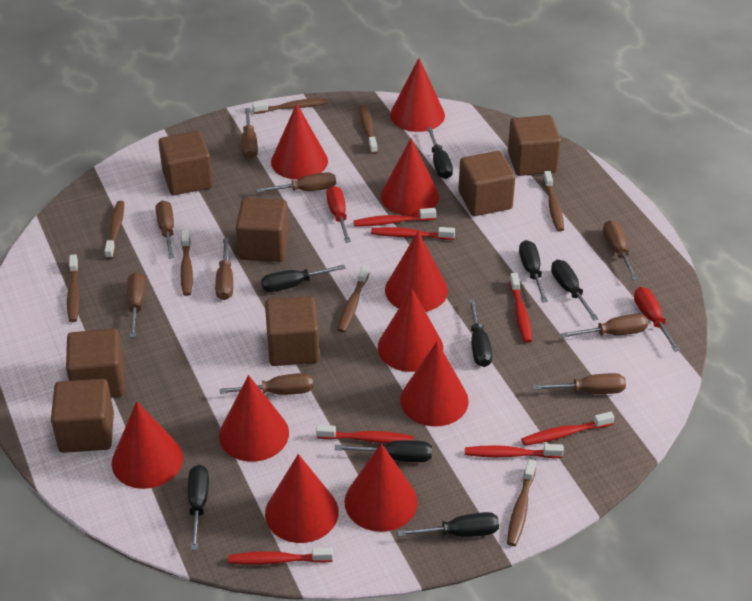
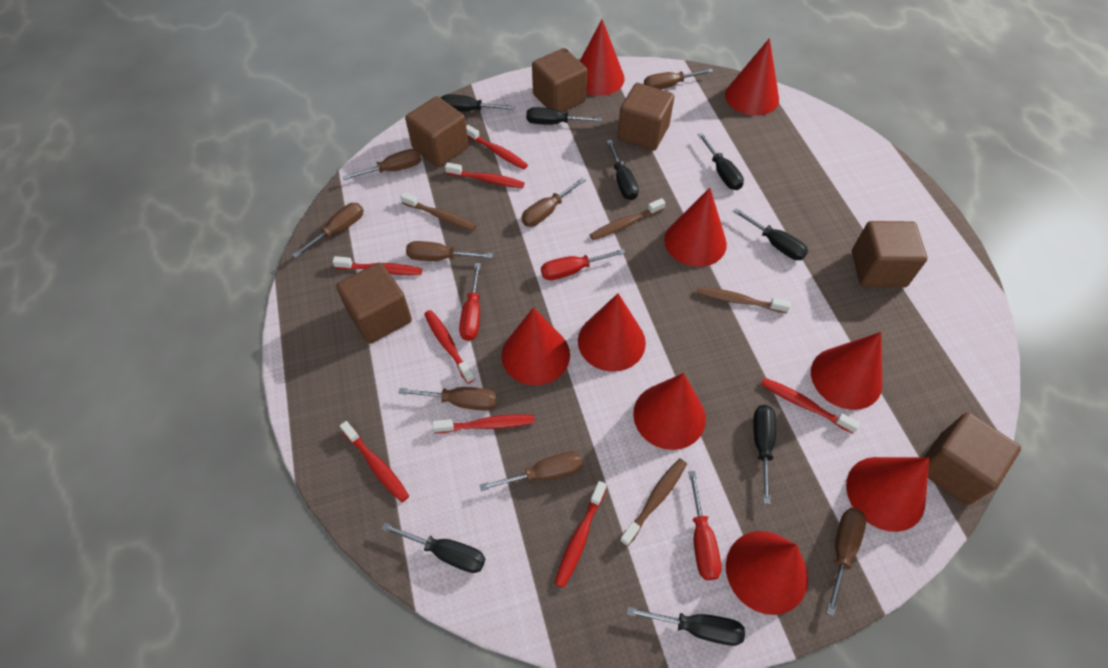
brown cube: 7 -> 6
brown screwdriver: 9 -> 8
brown toothbrush: 8 -> 4
red cone: 10 -> 9
red screwdriver: 2 -> 3
red toothbrush: 7 -> 8

